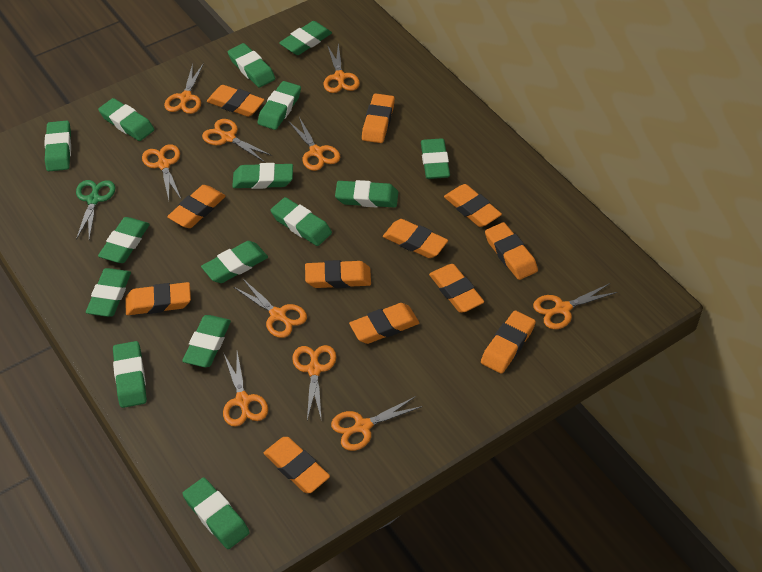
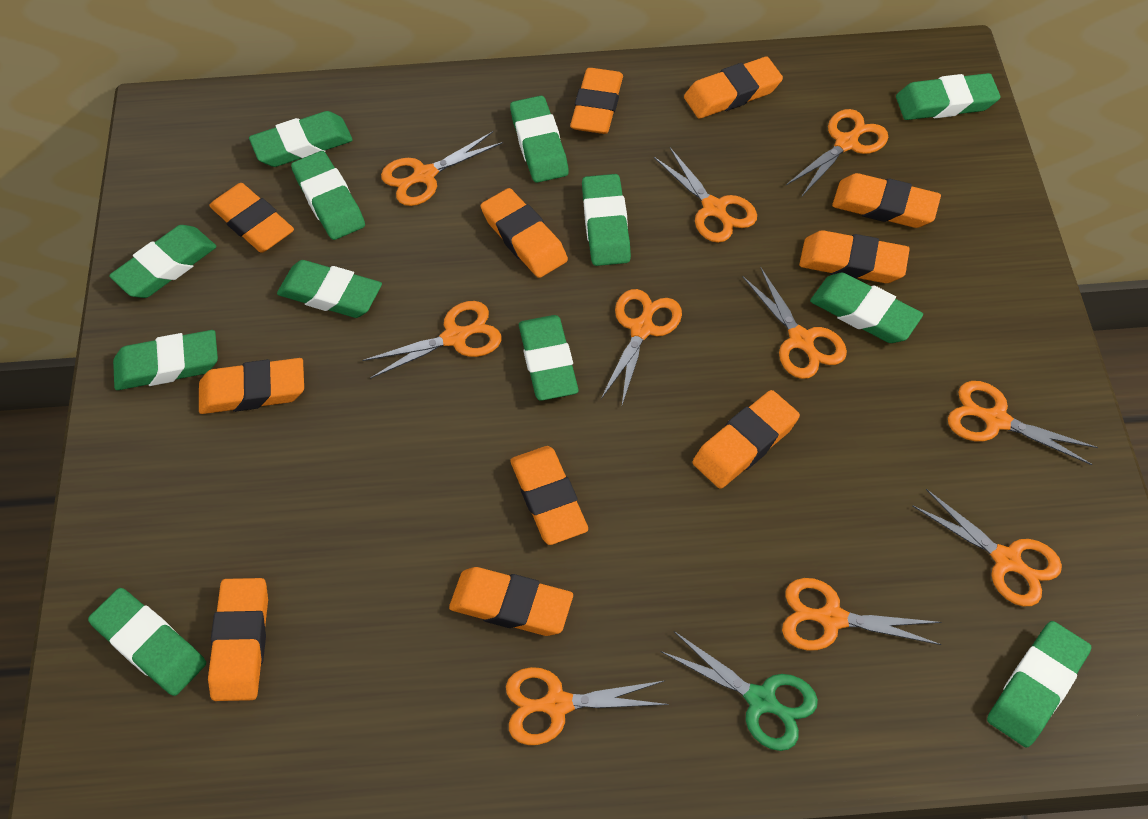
green eraser: 15 -> 12
orange eraser: 12 -> 11

